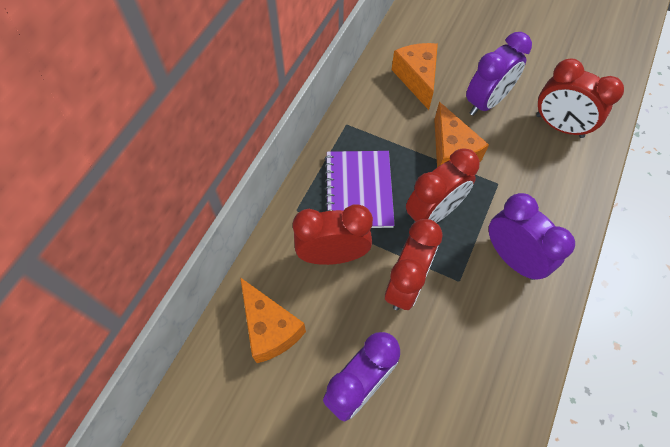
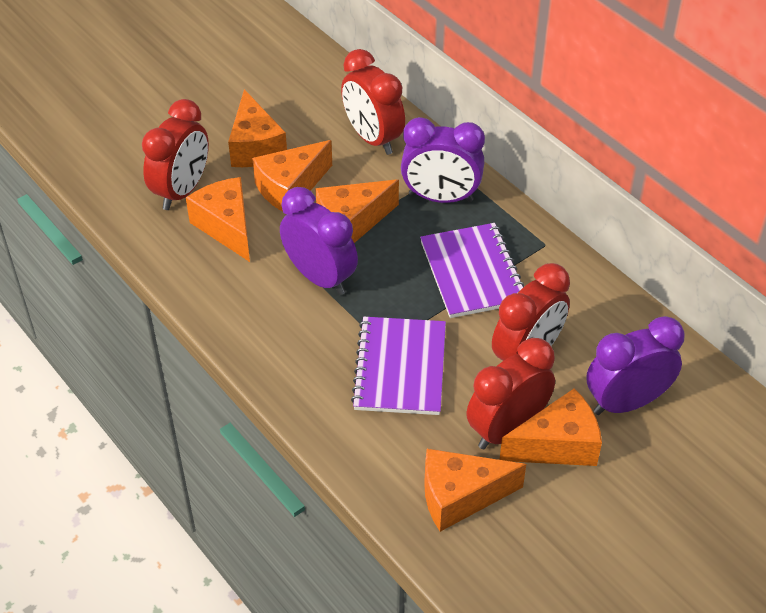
orange cheese: 3 -> 6
purple notebook: 1 -> 2

